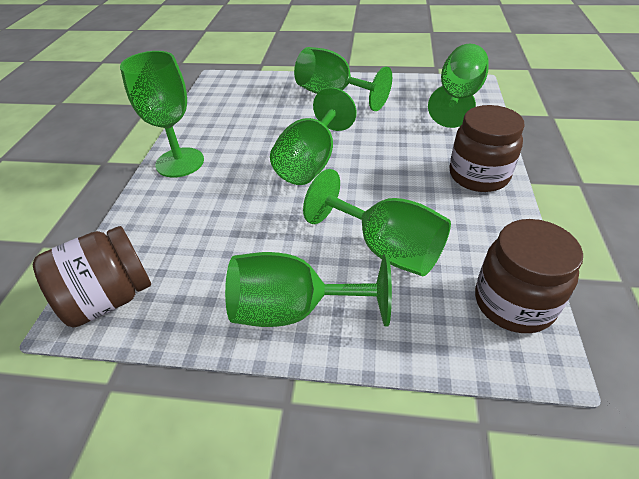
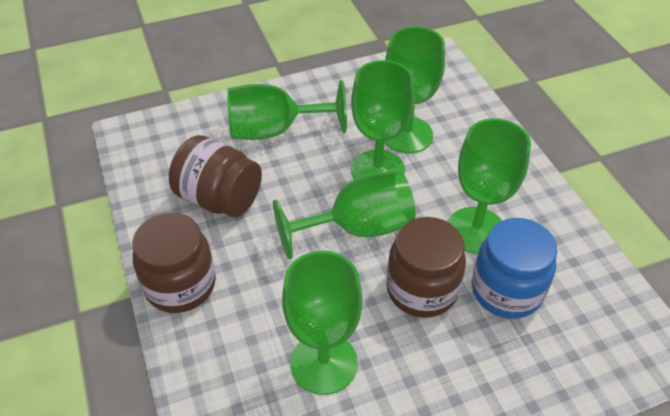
blue jar: 0 -> 1

